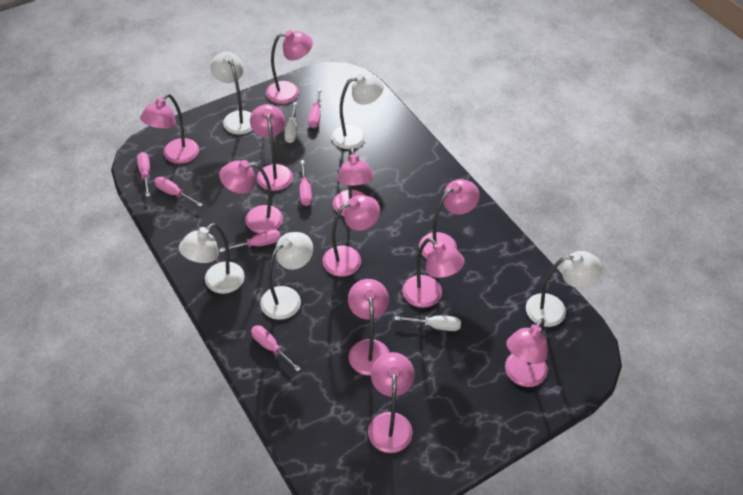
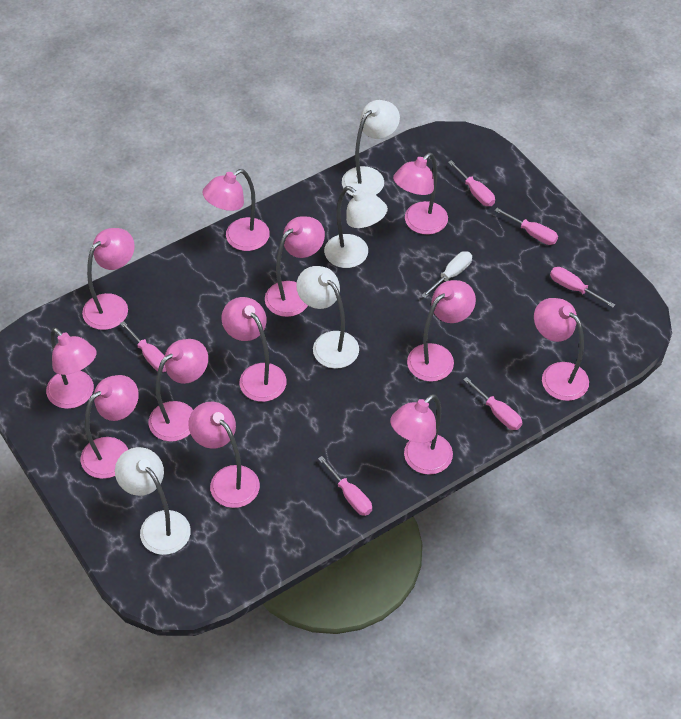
pink lamp: 11 -> 12
white lamp: 5 -> 4
white screwdriver: 2 -> 1

